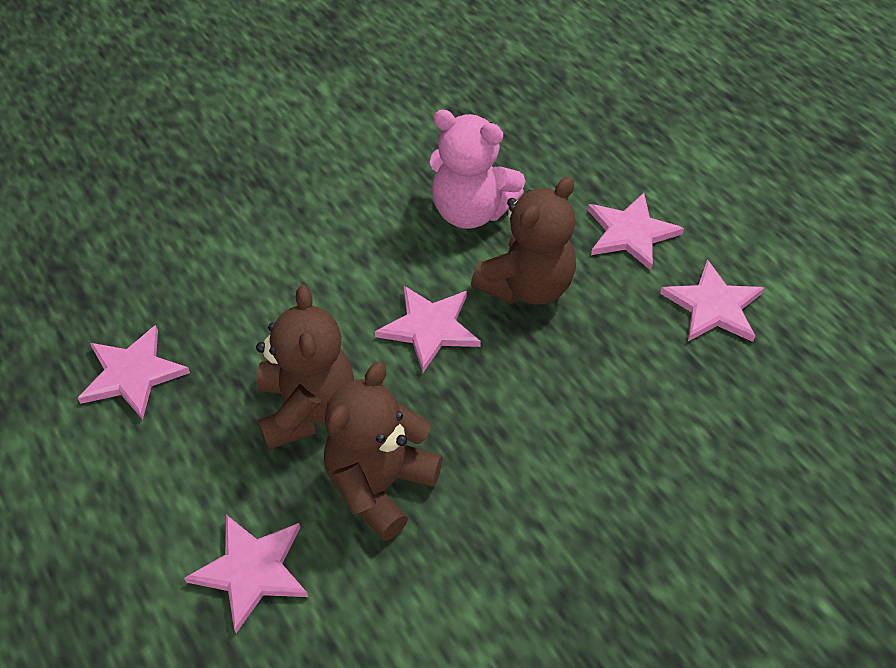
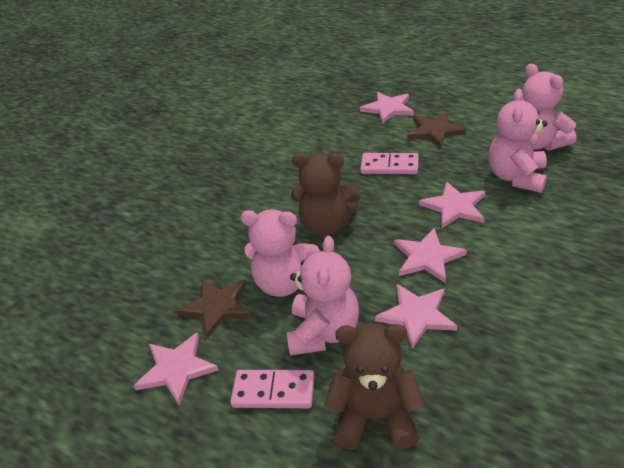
brown star: 0 -> 2
brown teddy bear: 3 -> 2
pink domino: 0 -> 2
pink teddy bear: 1 -> 4

